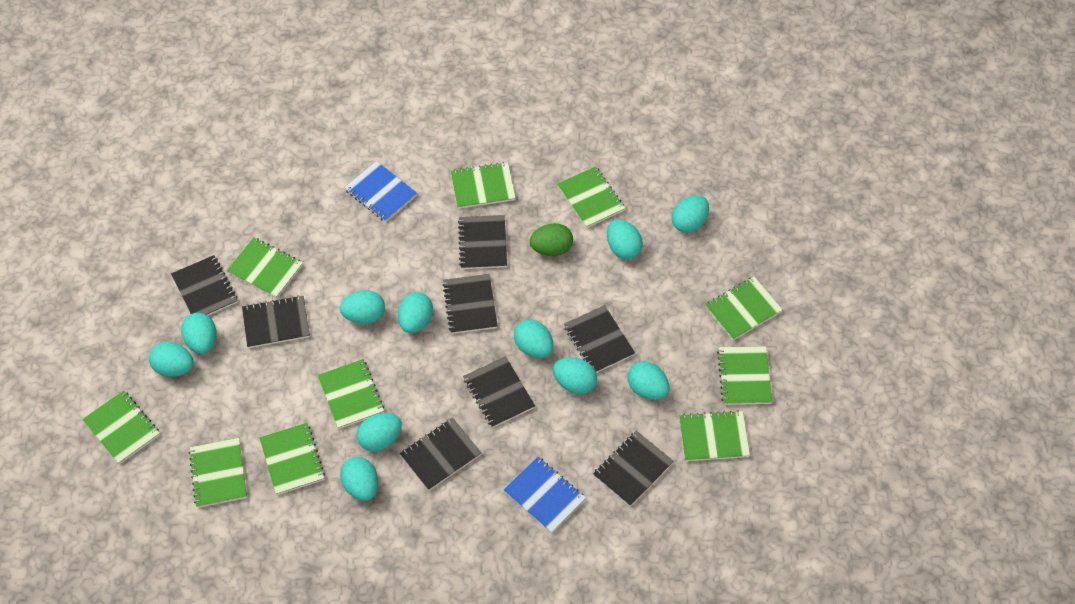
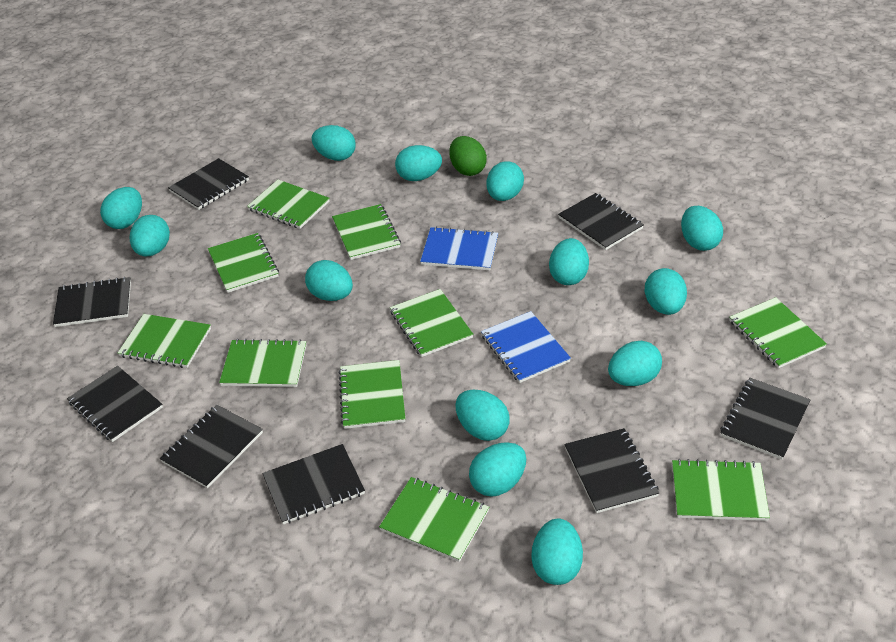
turquoise egg: 11 -> 13

